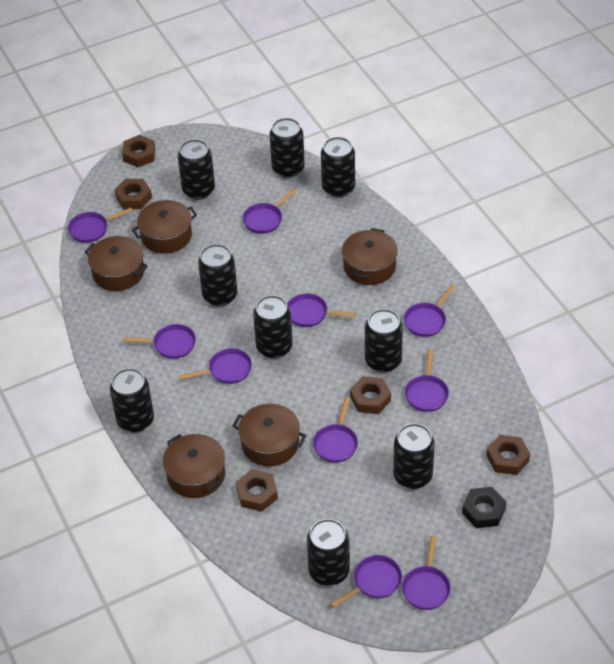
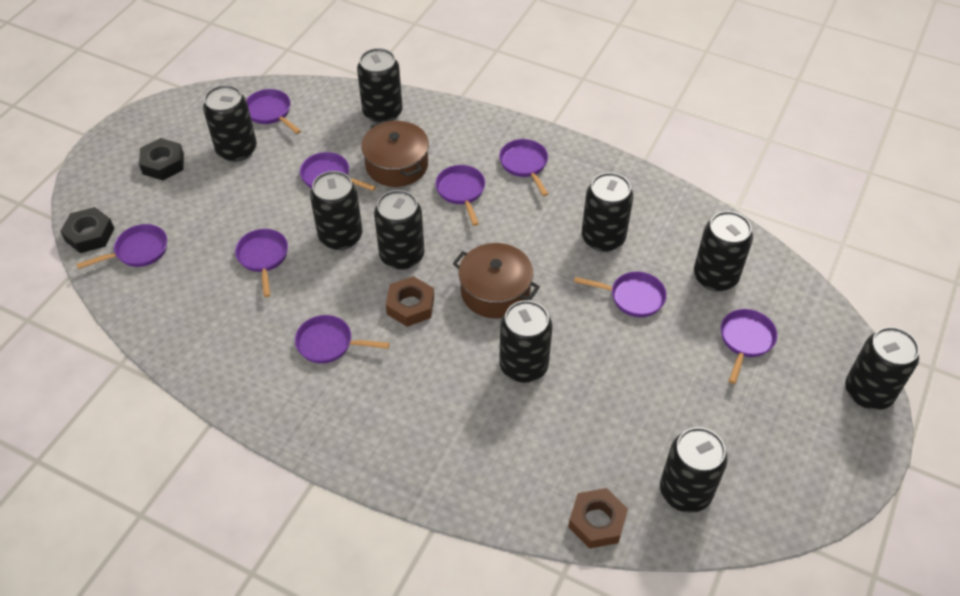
black nut: 1 -> 2
brown nut: 5 -> 2
brown pot: 5 -> 2
purple pan: 10 -> 9

